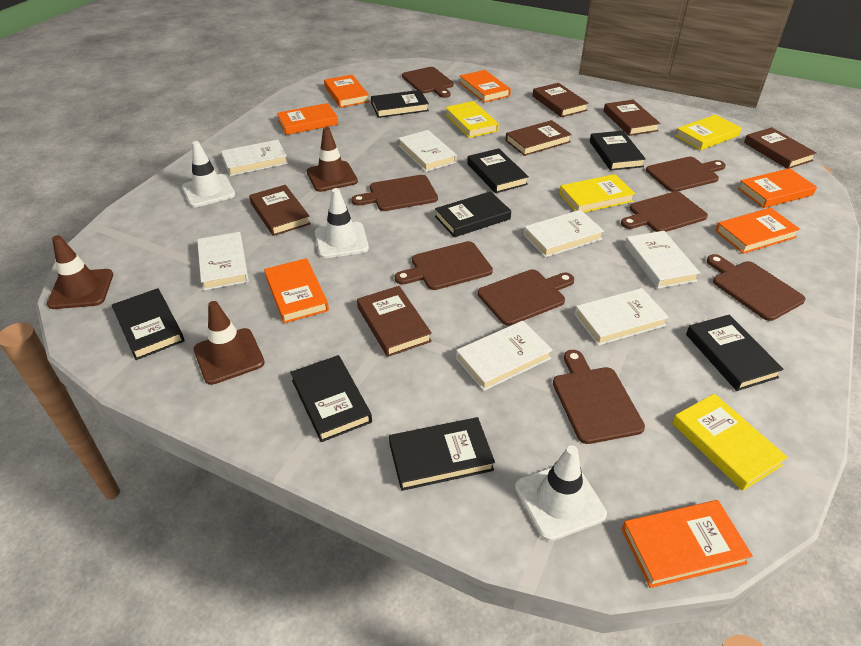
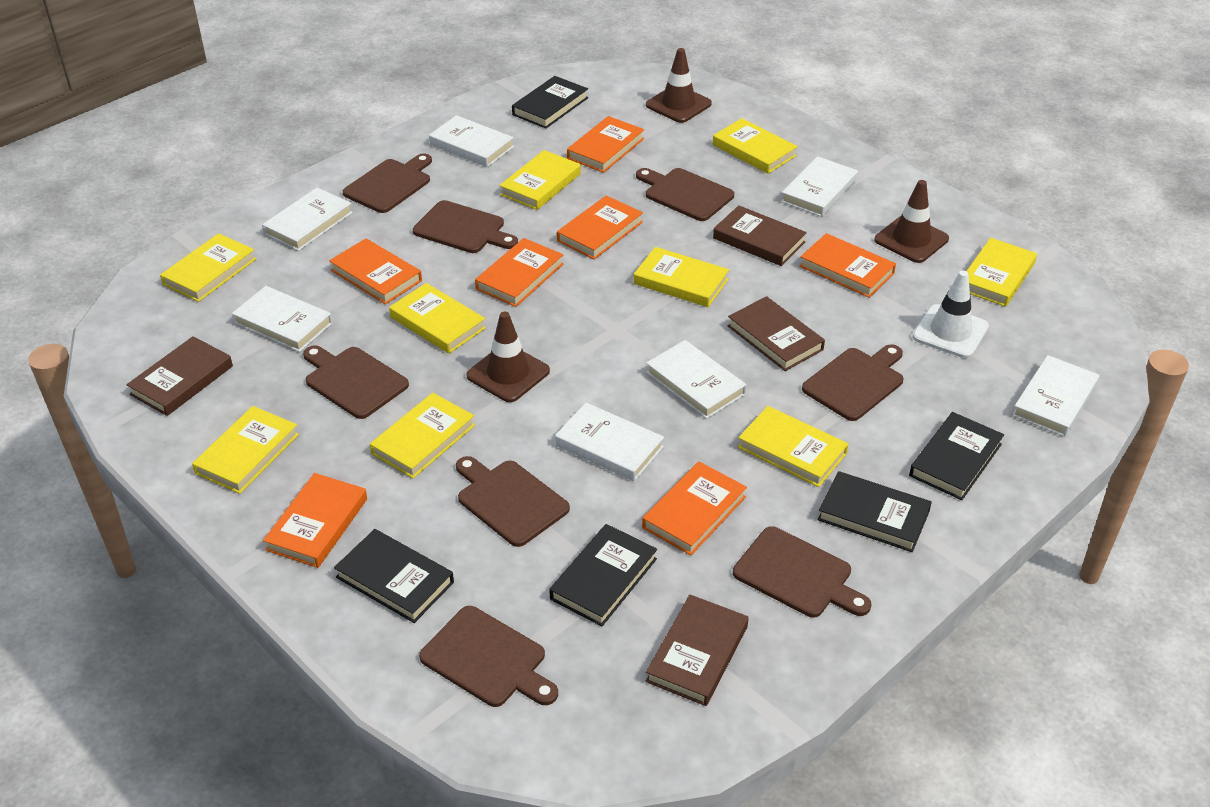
black book: 8 -> 5
brown book: 6 -> 4
white traffic cone: 3 -> 1
yellow book: 4 -> 9

